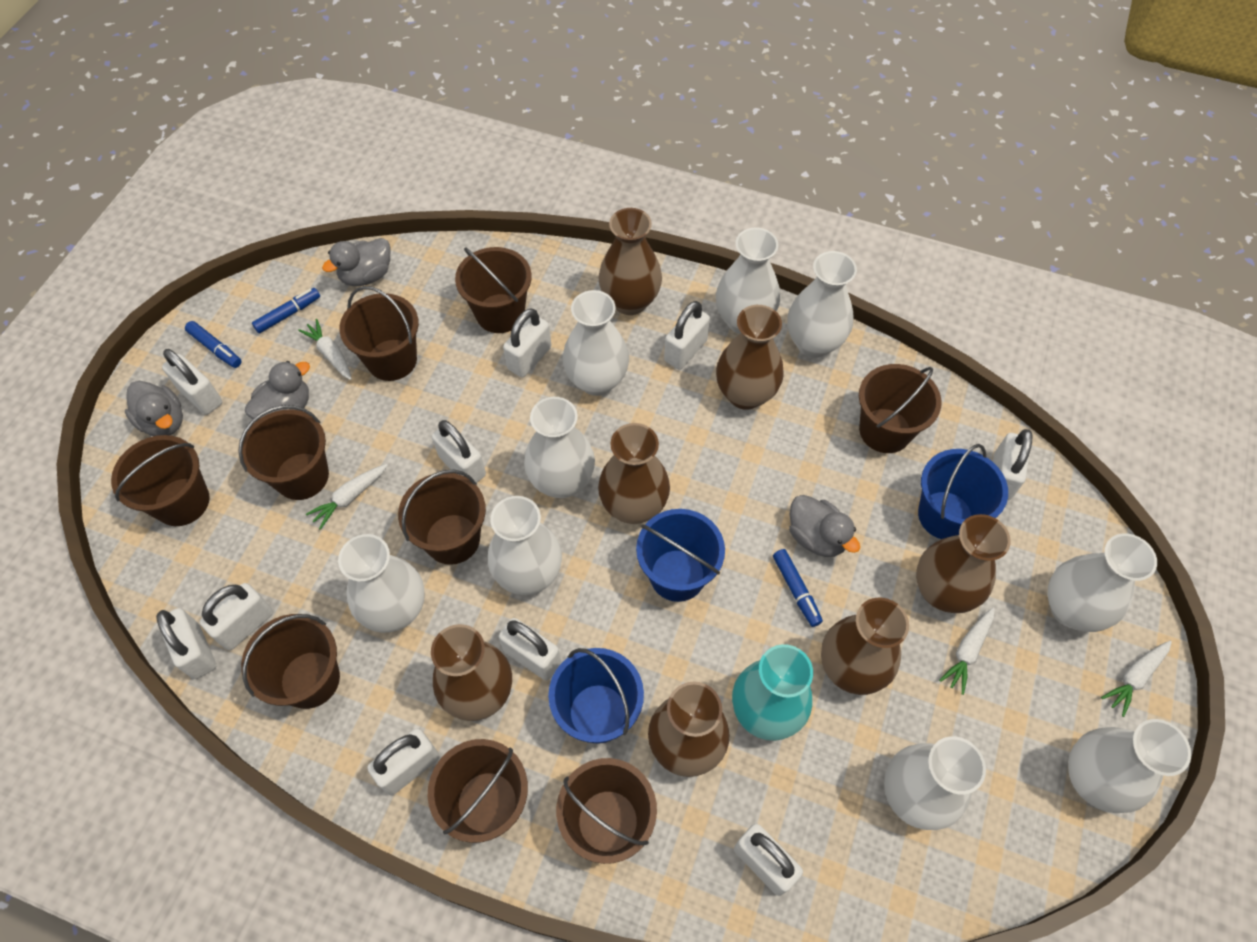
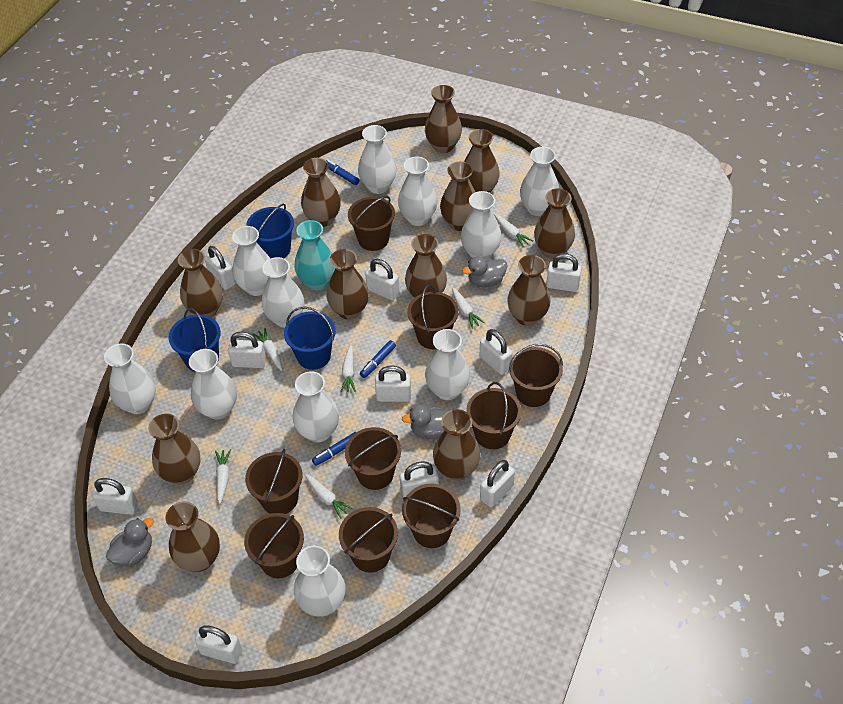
brown vase: 7 -> 12
grey duck: 4 -> 3
white carrot: 4 -> 6
white vase: 9 -> 11

